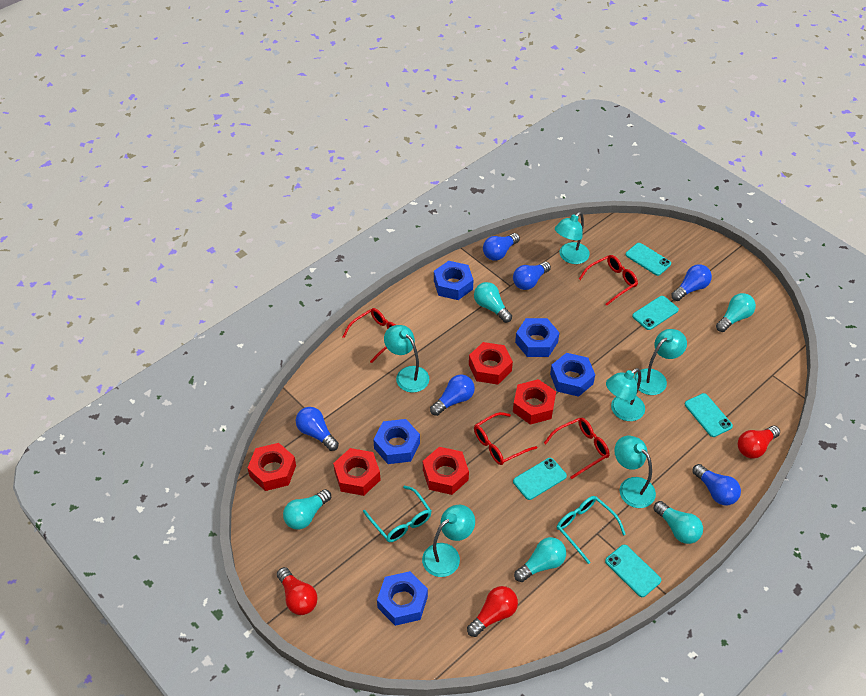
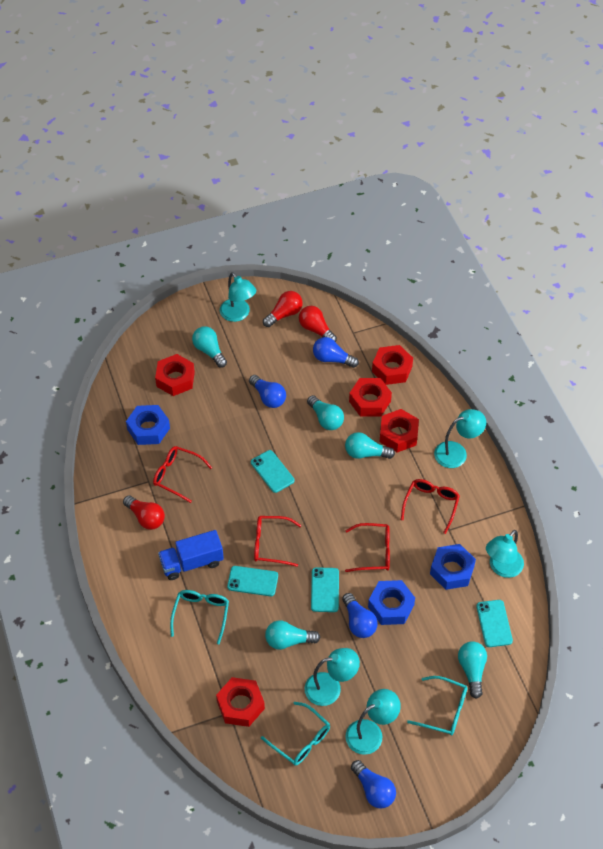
blue light bulb: 6 -> 4
blue nut: 5 -> 3
blue truck: 0 -> 1
turquoise glasses: 2 -> 3
turquoise lamp: 6 -> 5
turquoise phone: 5 -> 4

